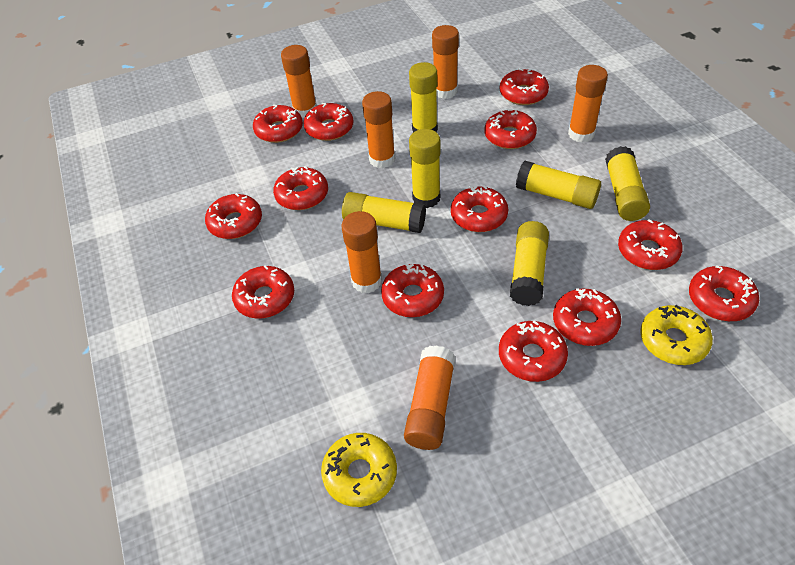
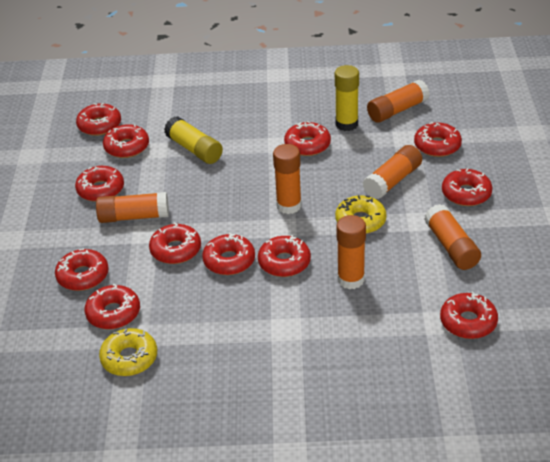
red donut: 13 -> 12
yellow glue stick: 6 -> 2

